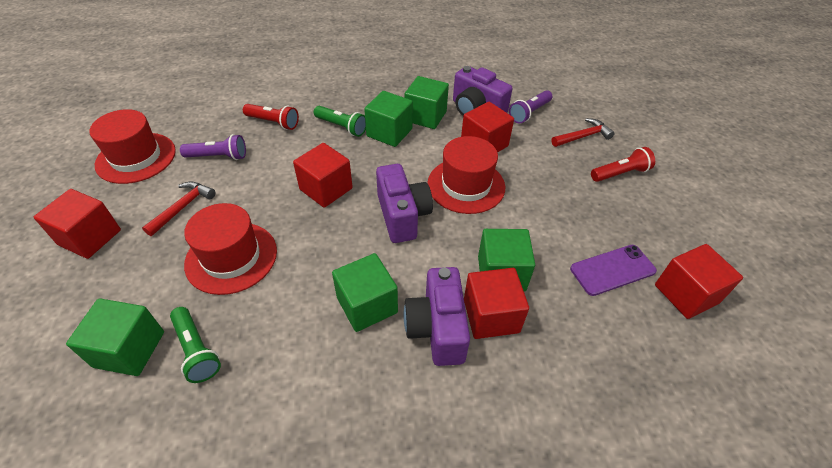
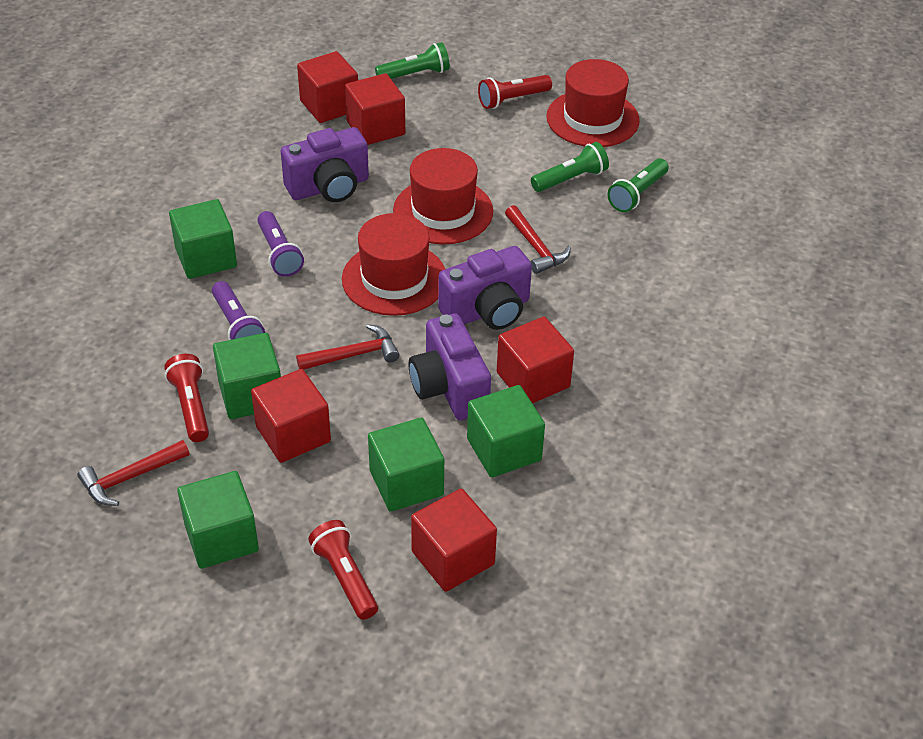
green flashlight: 2 -> 3
purple phone: 1 -> 0
red flashlight: 2 -> 3
red hammer: 2 -> 3

